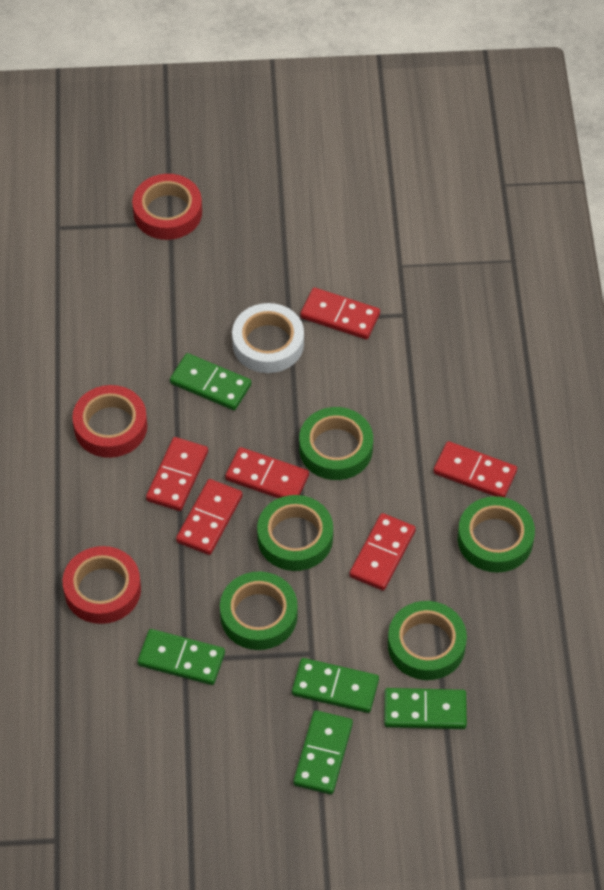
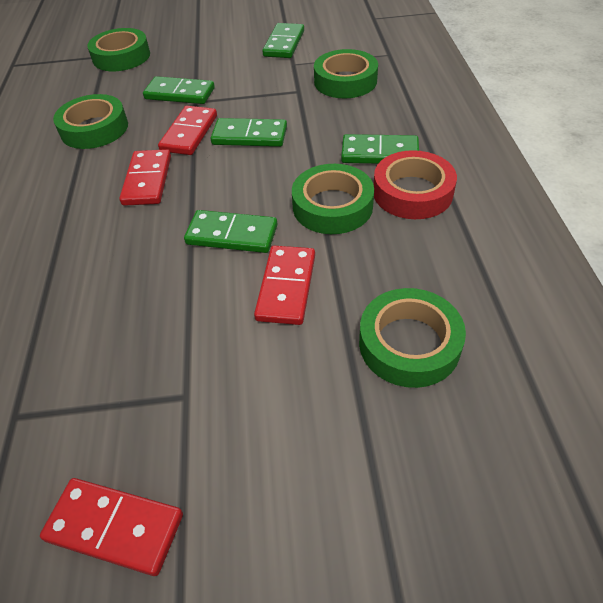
red domino: 6 -> 4
red tape: 3 -> 1
white tape: 1 -> 0

